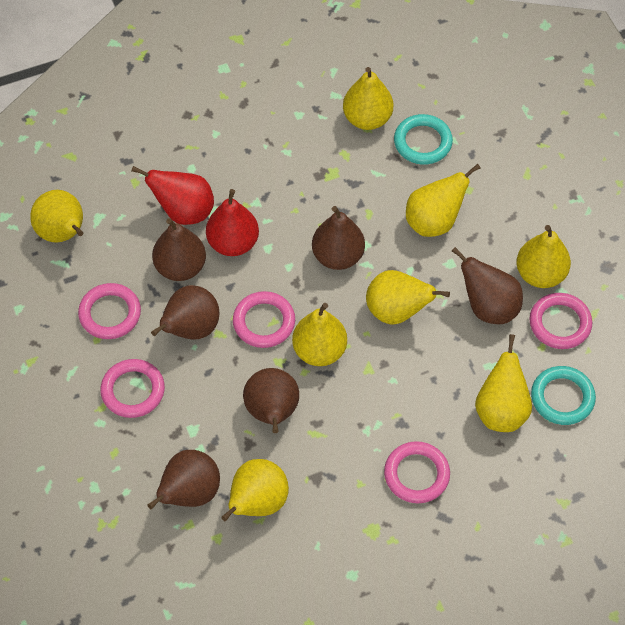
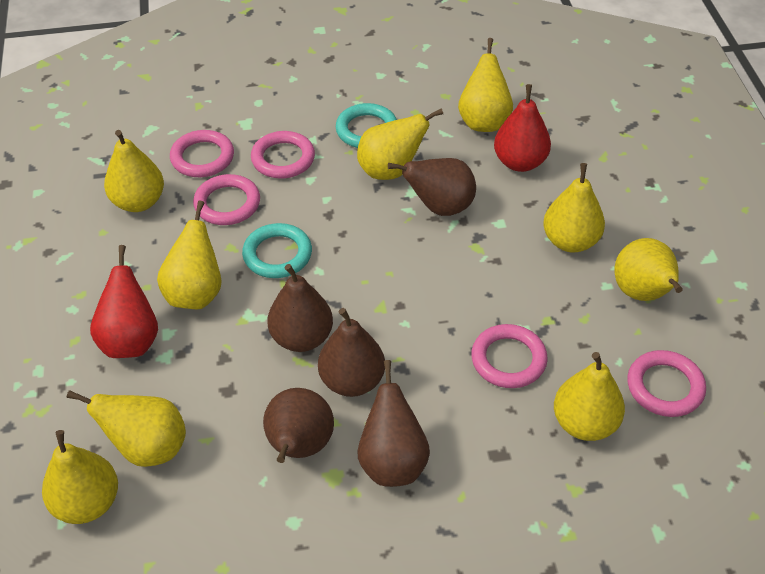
brown pear: 6 -> 5
yellow pear: 8 -> 9

